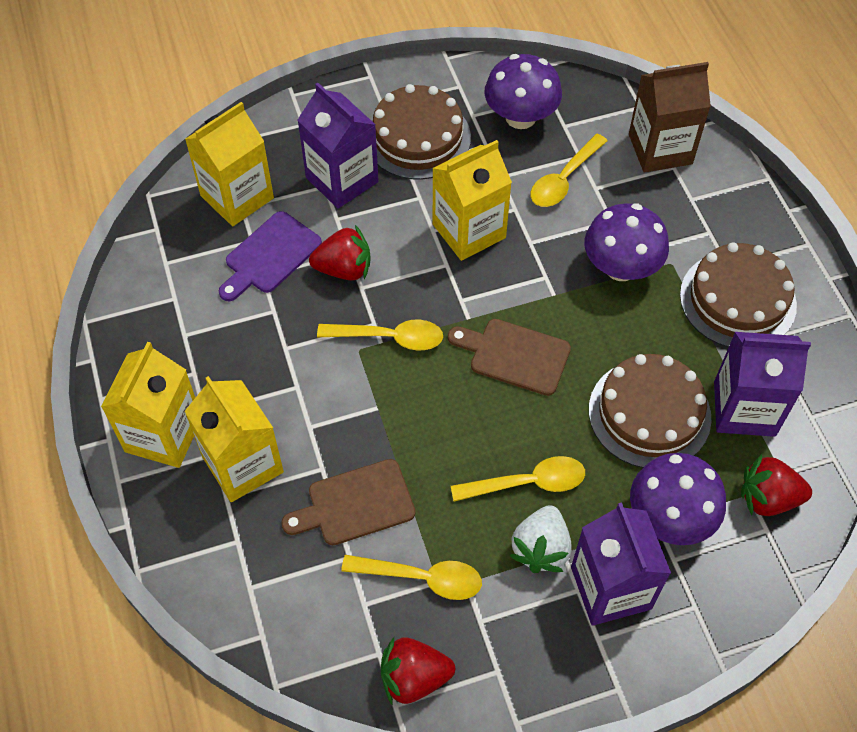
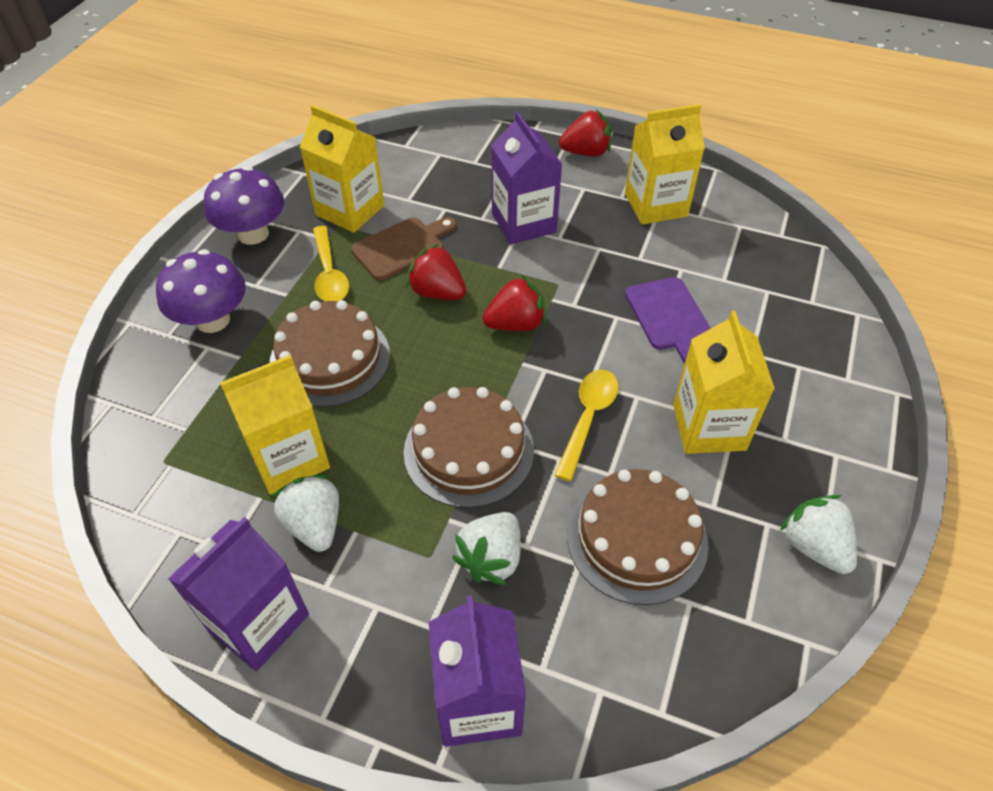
brown carton: 1 -> 0
brown cutting board: 2 -> 1
purple mushroom: 3 -> 2
white strawberry: 1 -> 3
yellow spoon: 4 -> 2

